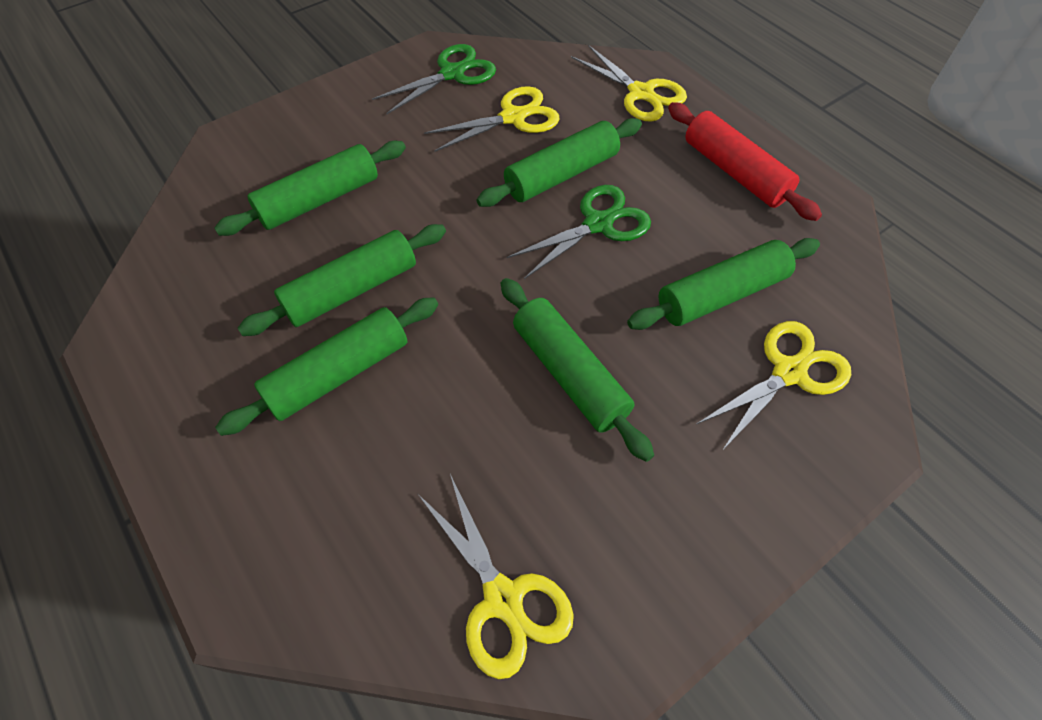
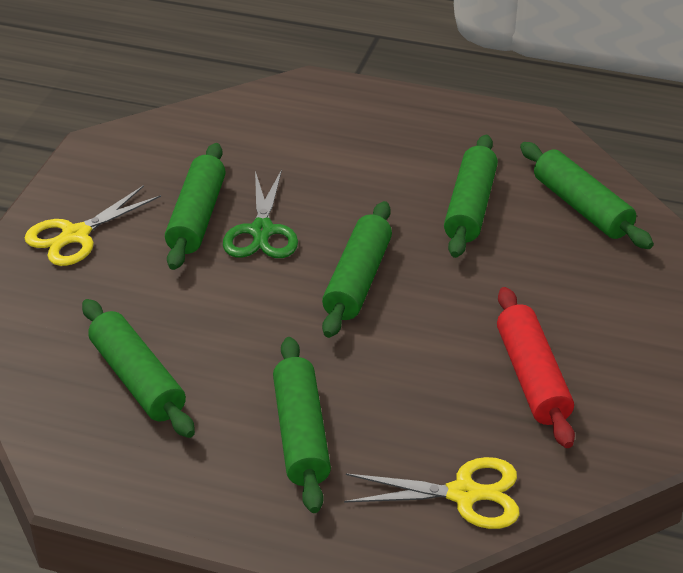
green scissors: 2 -> 1
yellow scissors: 4 -> 2

